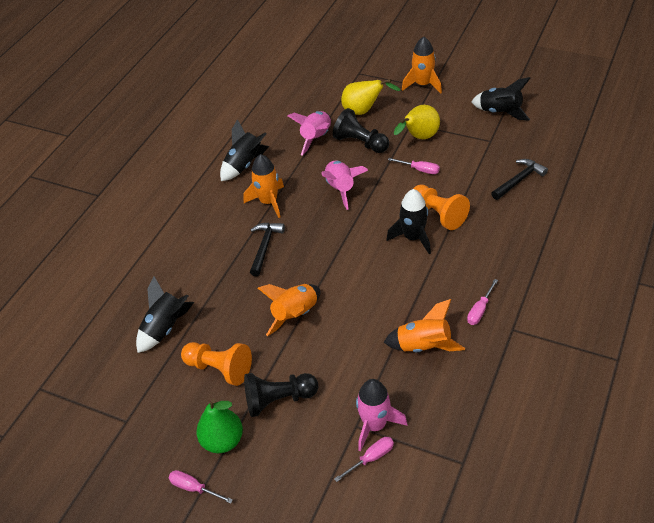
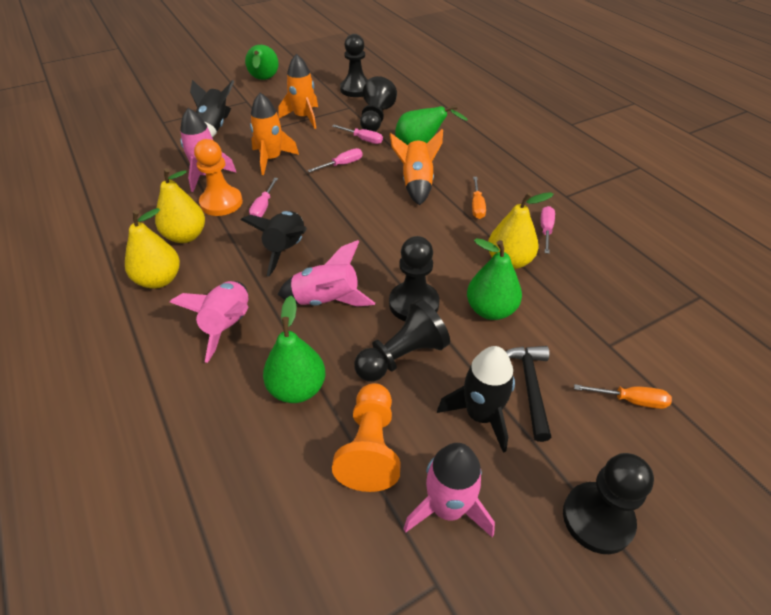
black hammer: 2 -> 1
black pawn: 2 -> 5
black rocket: 4 -> 3
green pear: 1 -> 4
orange rocket: 4 -> 3
orange screwdriver: 0 -> 2
pink rocket: 3 -> 4
yellow pear: 2 -> 3

